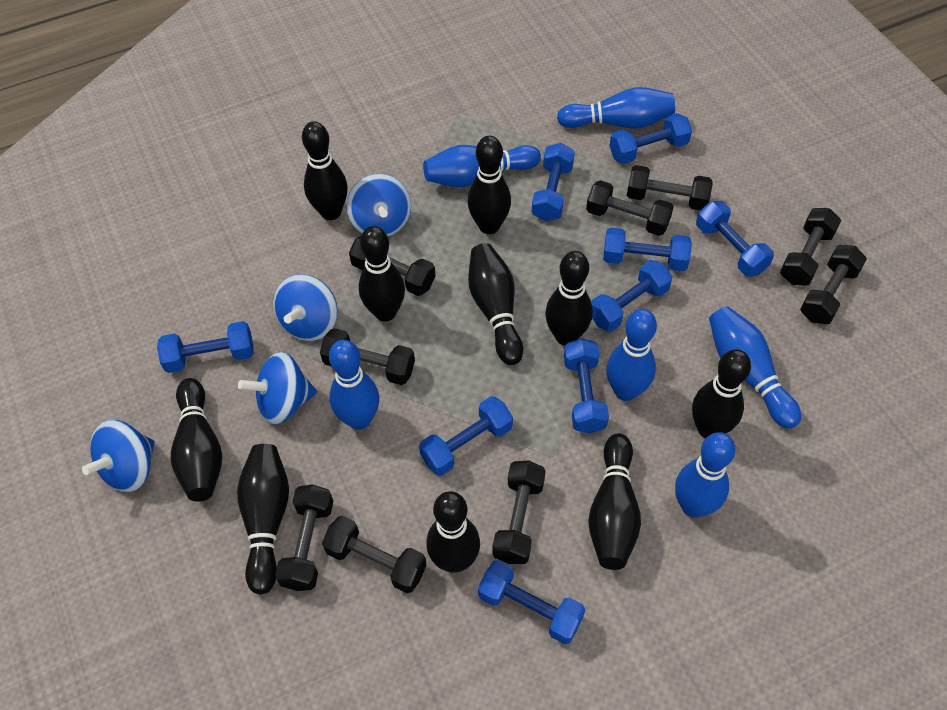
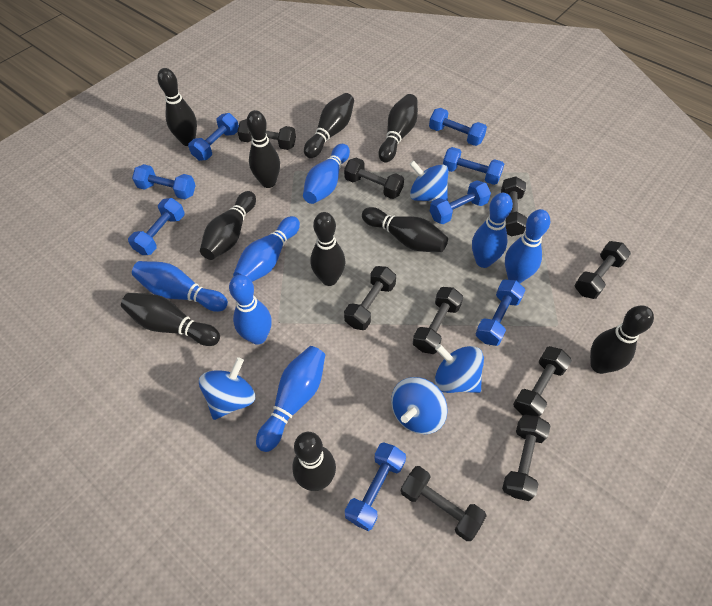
blue bowling pin: 6 -> 7
blue dumbbell: 9 -> 8

